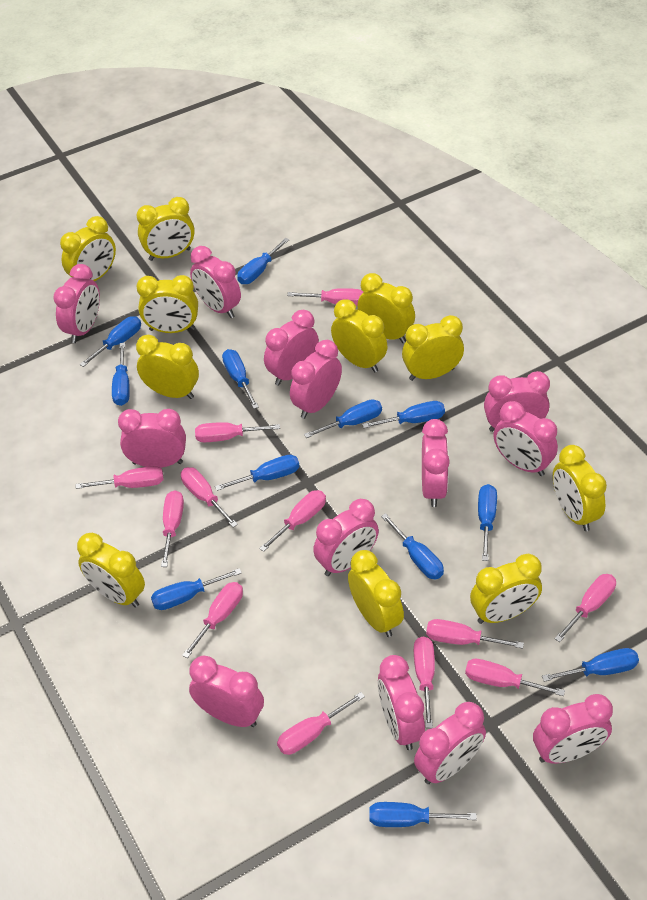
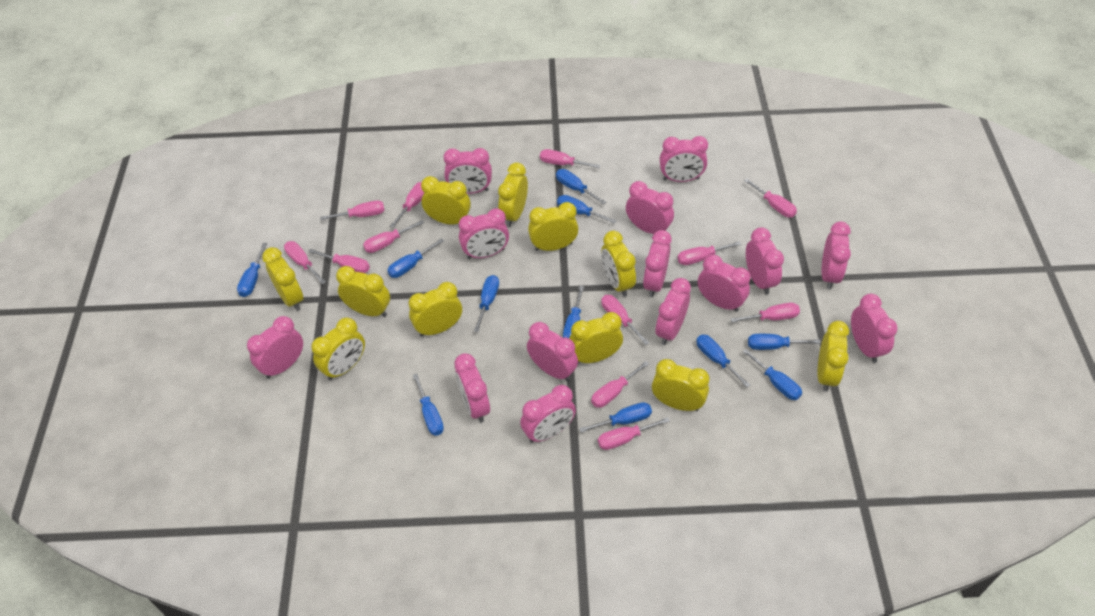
blue screwdriver: 12 -> 11
pink clock: 13 -> 14

